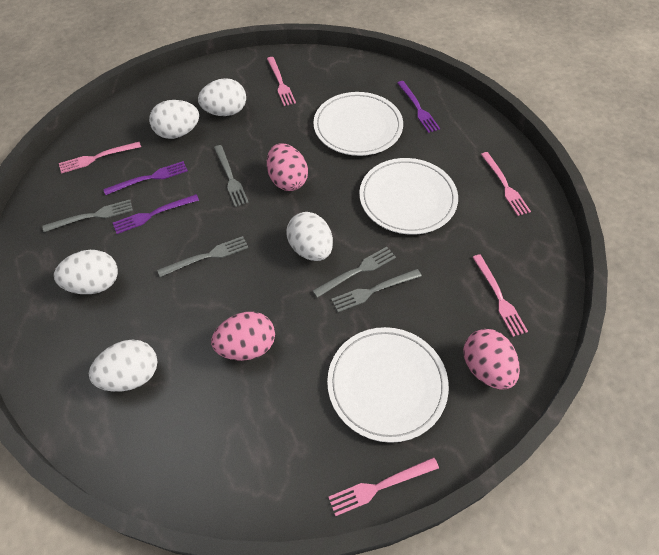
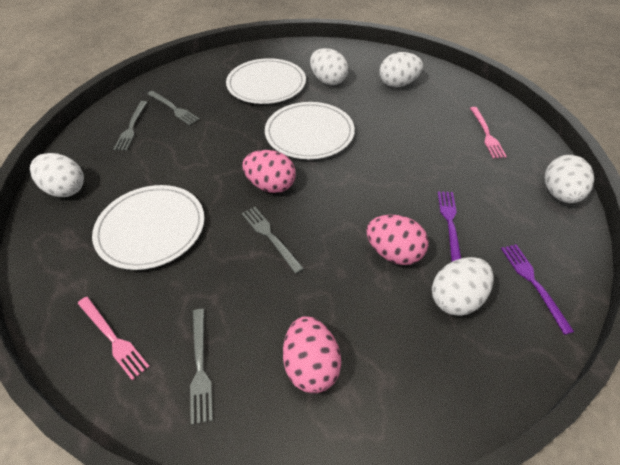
grey fork: 5 -> 4
pink fork: 5 -> 2
purple fork: 3 -> 2

